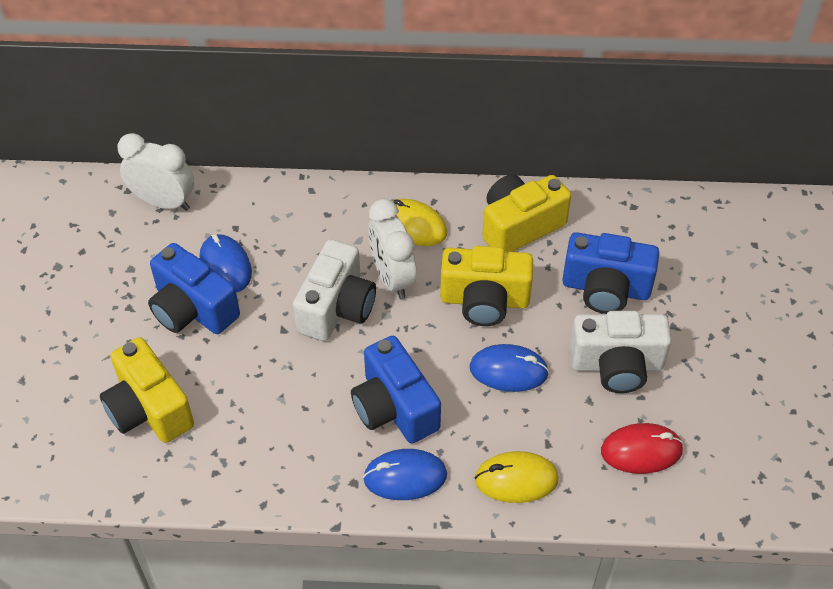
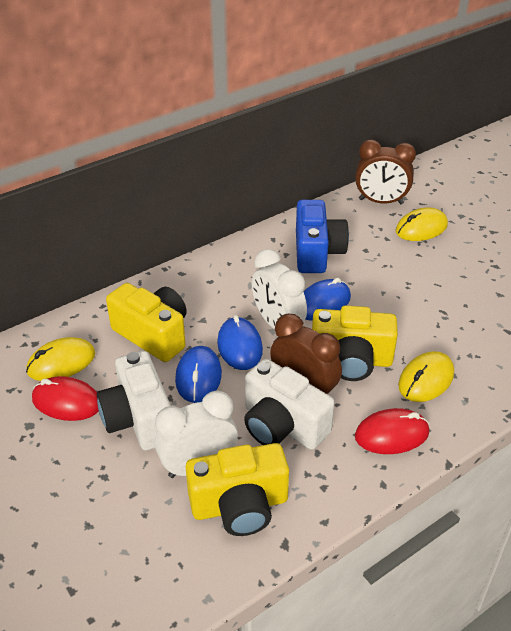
blue camera: 3 -> 1
brown clock: 0 -> 2
red mouse: 1 -> 2
yellow mouse: 2 -> 3

